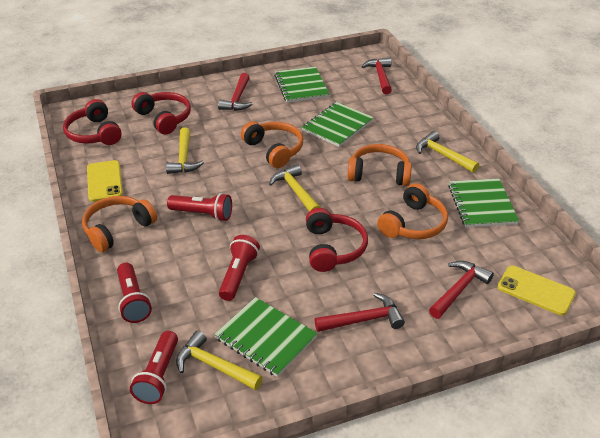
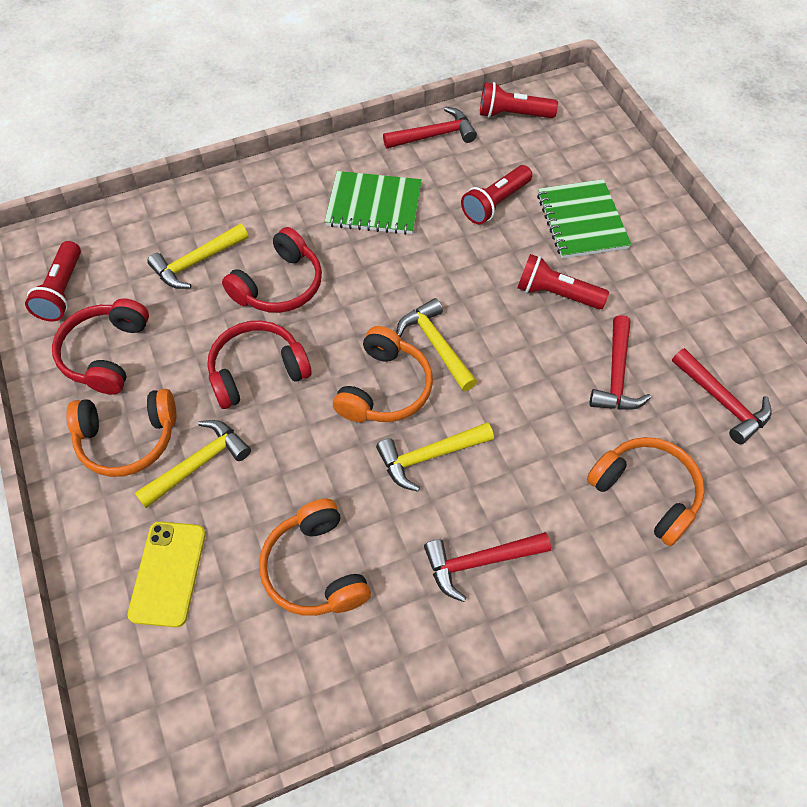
green notebook: 4 -> 2
yellow phone: 2 -> 1

